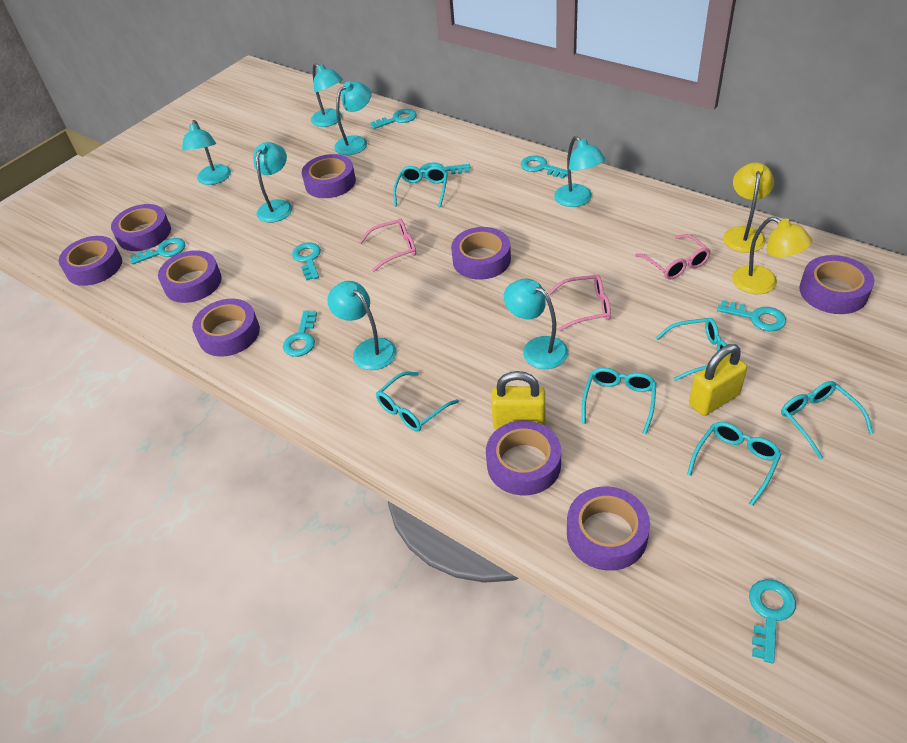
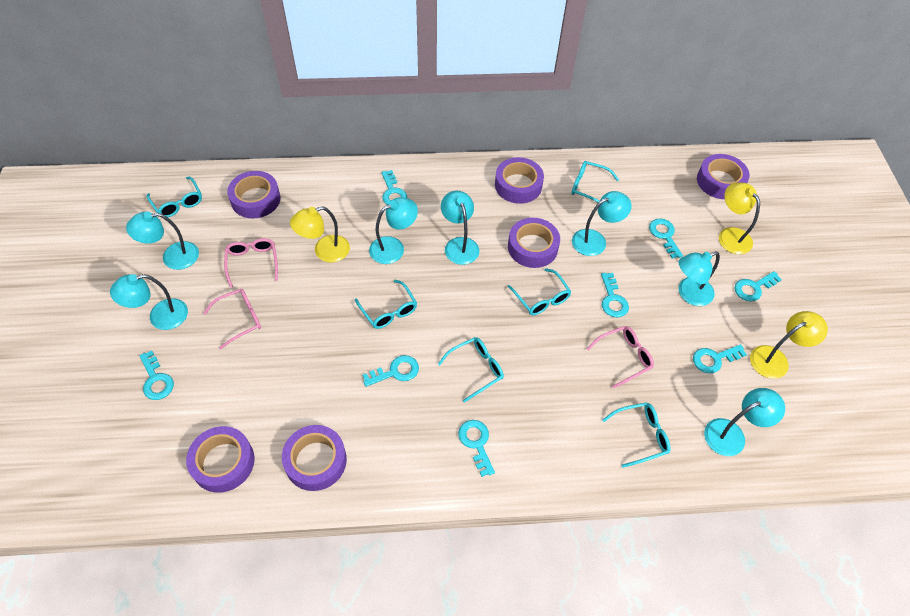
purple tape: 9 -> 6
yellow lamp: 2 -> 3
yellow padlock: 2 -> 0

